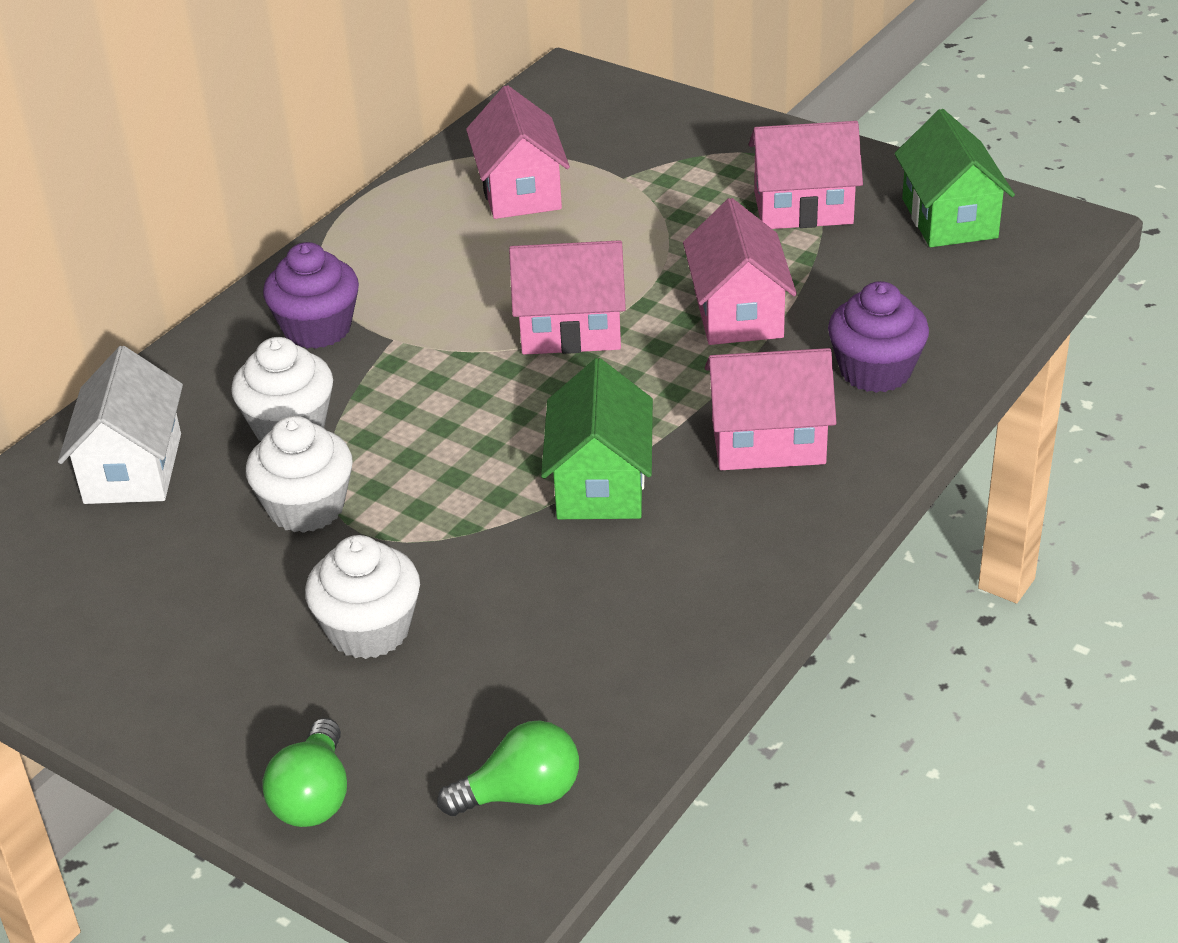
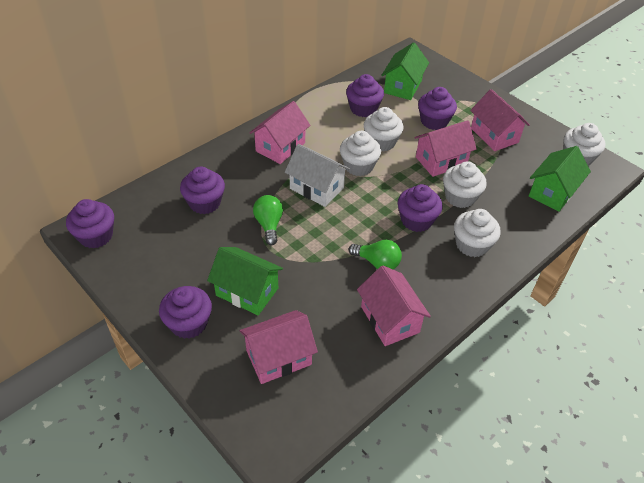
green house: 2 -> 3
purple cupcake: 2 -> 6
white cupcake: 3 -> 5

